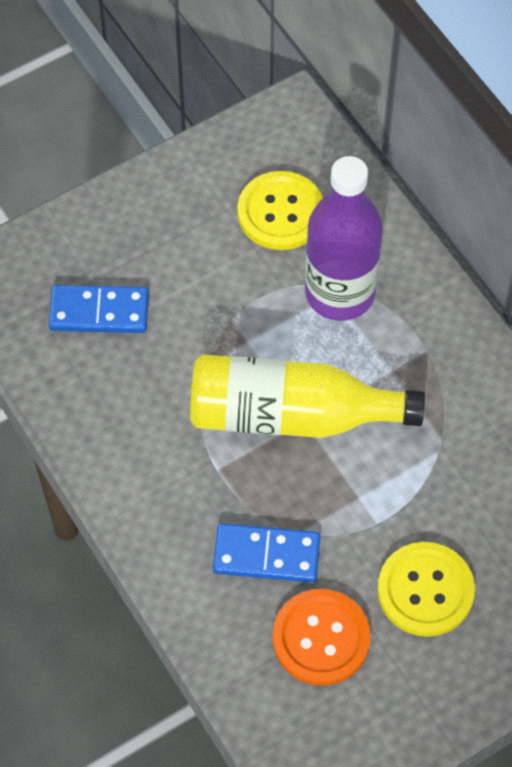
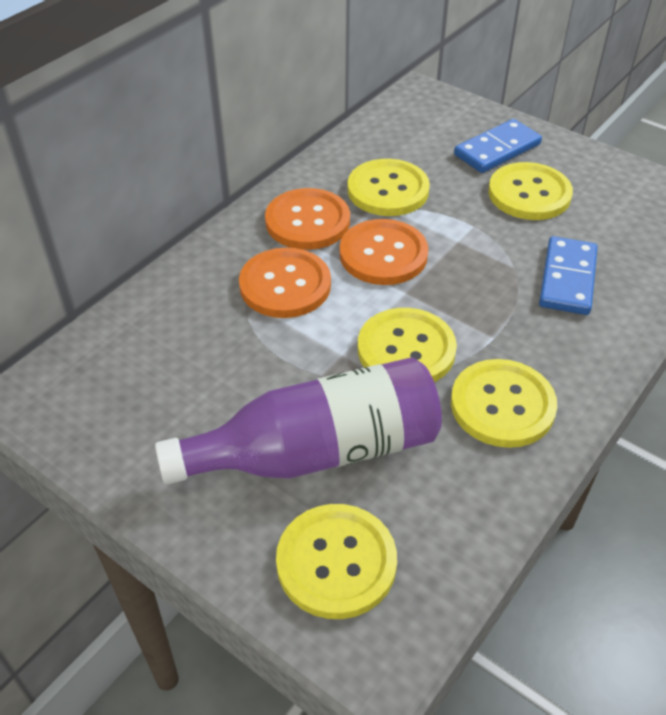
orange button: 1 -> 3
yellow bottle: 1 -> 0
yellow button: 2 -> 5

